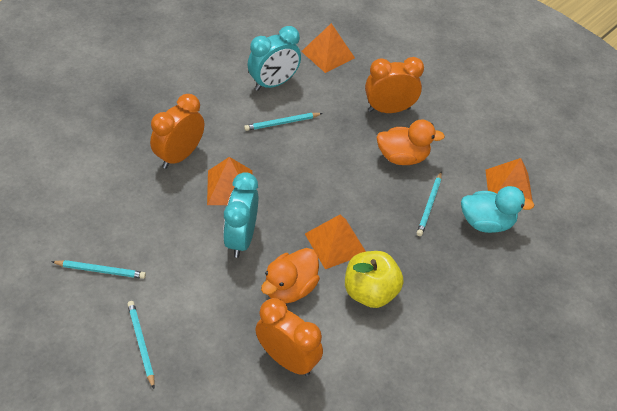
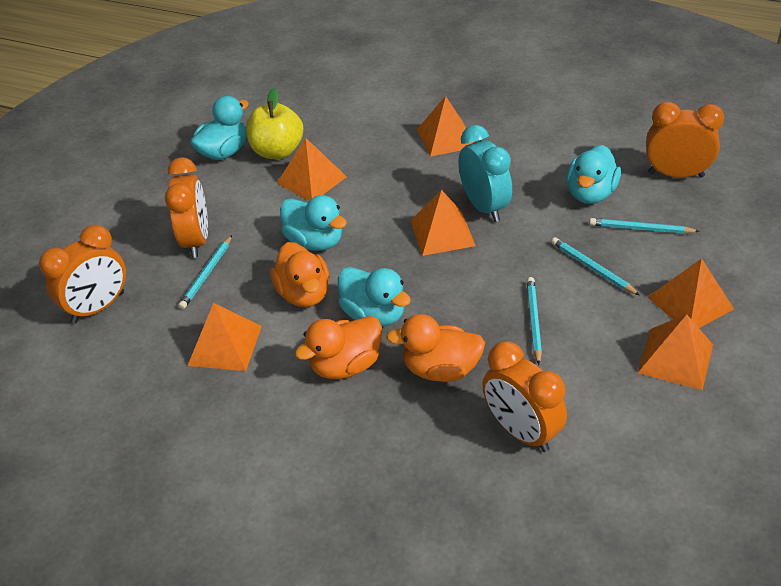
orange clock: 3 -> 4
orange duck: 2 -> 3
orange pyramid: 4 -> 6
turquoise clock: 2 -> 1
turquoise duck: 1 -> 4

